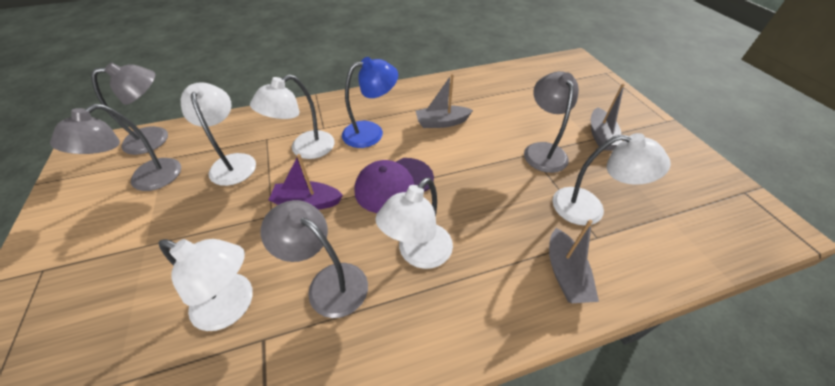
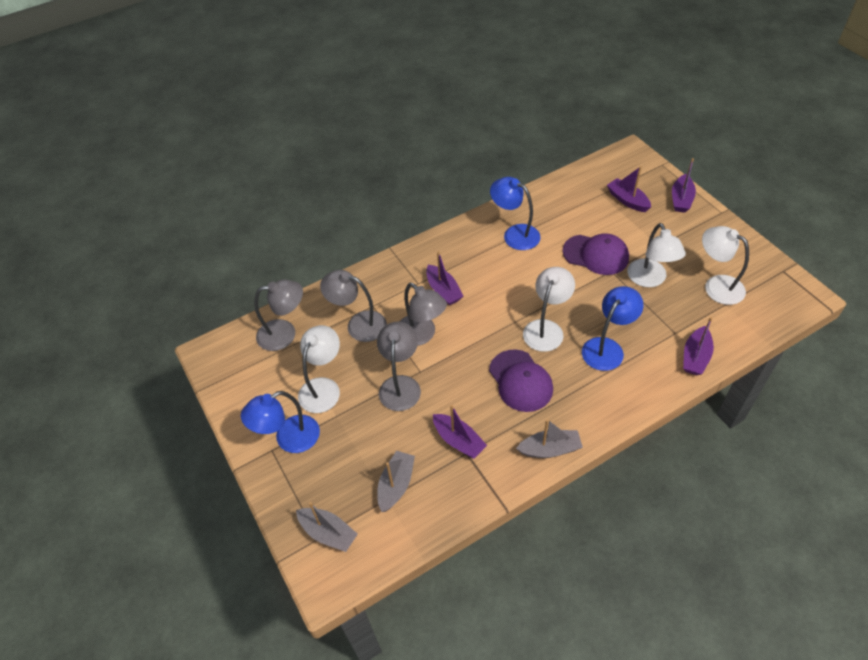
blue lamp: 1 -> 3
purple boat: 1 -> 5
purple cap: 1 -> 2
white lamp: 5 -> 4

